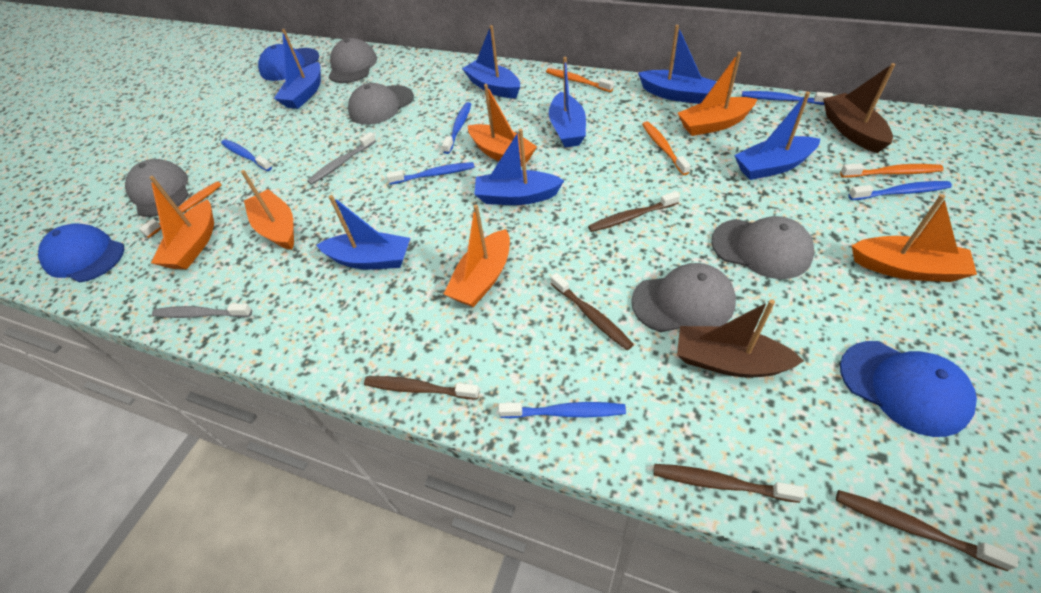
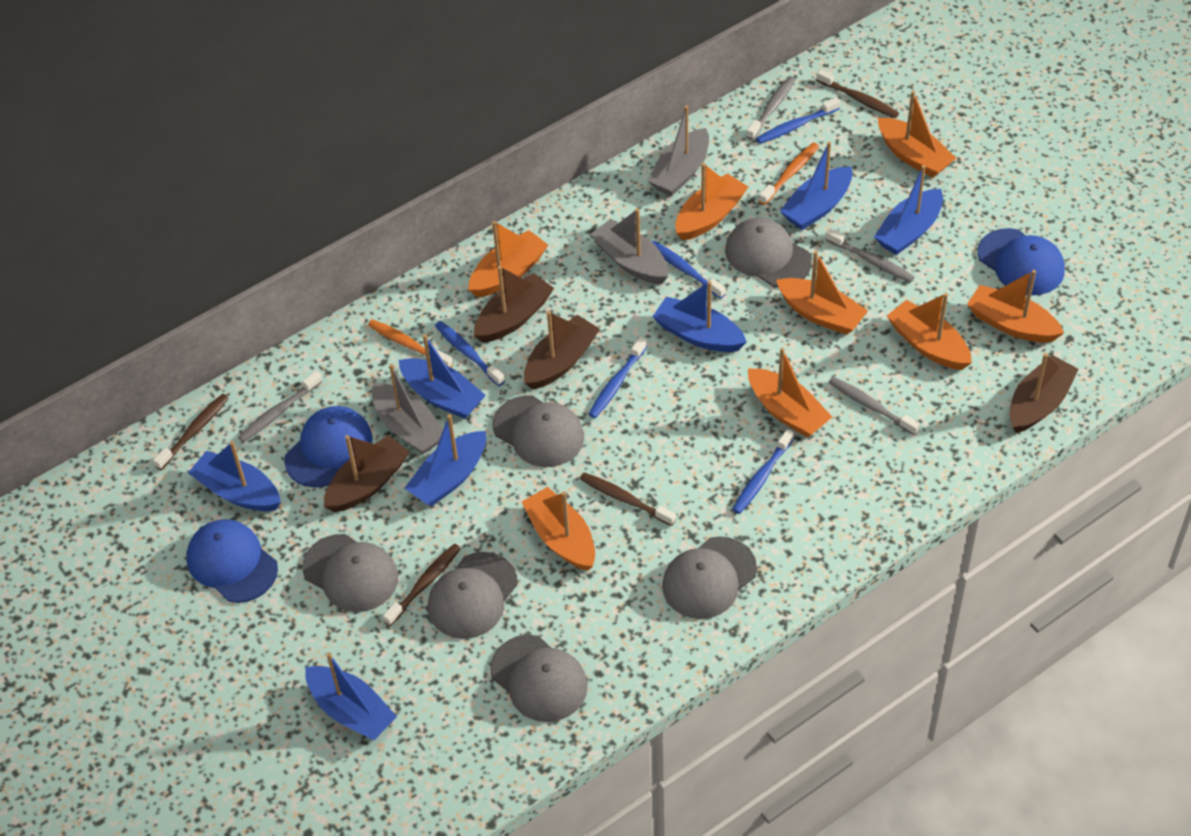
blue toothbrush: 6 -> 5
brown boat: 2 -> 4
brown toothbrush: 5 -> 4
grey boat: 0 -> 3
grey cap: 5 -> 6
grey toothbrush: 2 -> 4
orange boat: 6 -> 8
orange toothbrush: 4 -> 2

